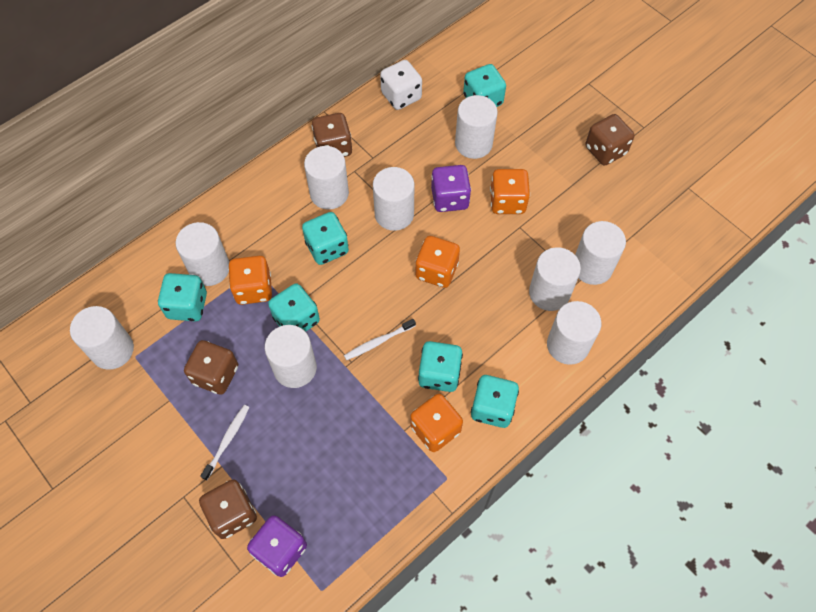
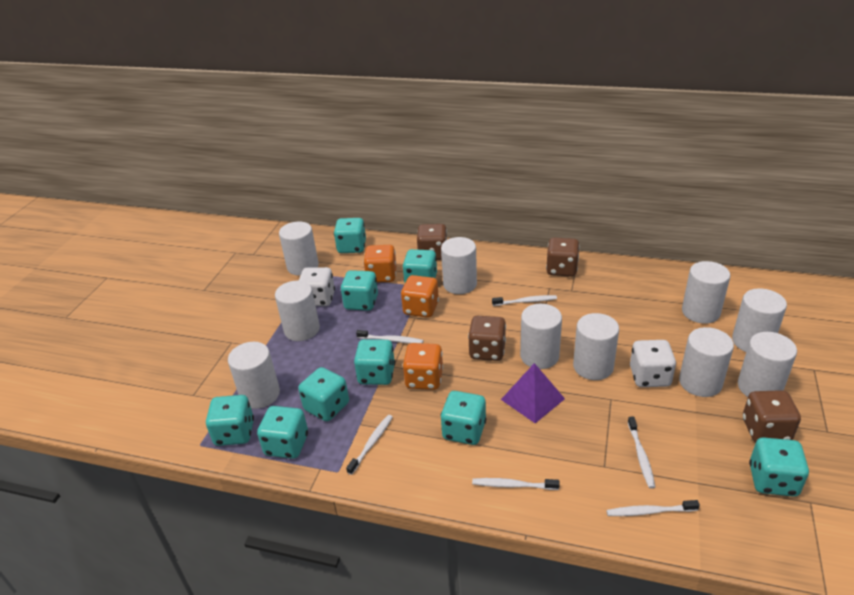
orange dice: 4 -> 3
purple dice: 2 -> 0
purple pyramid: 0 -> 1
turquoise dice: 6 -> 9
white cylinder: 9 -> 10
white dice: 1 -> 2
white toothbrush: 2 -> 6

